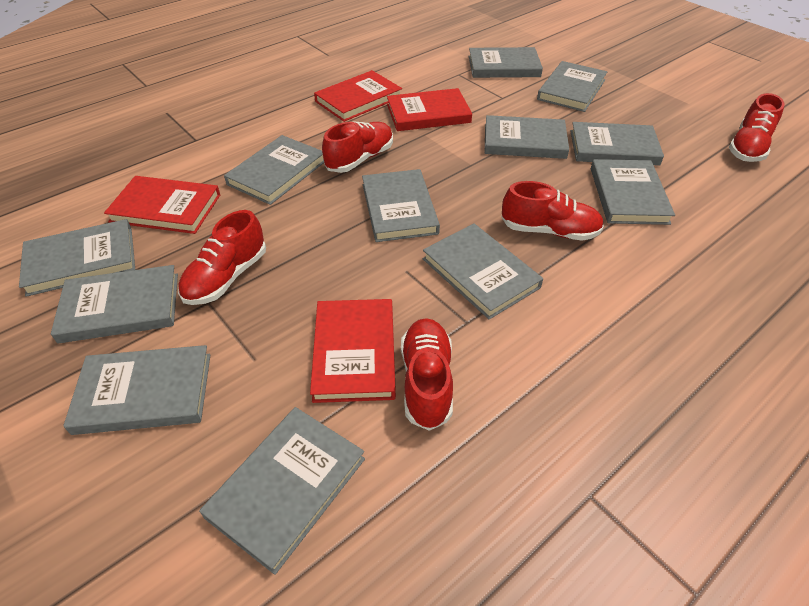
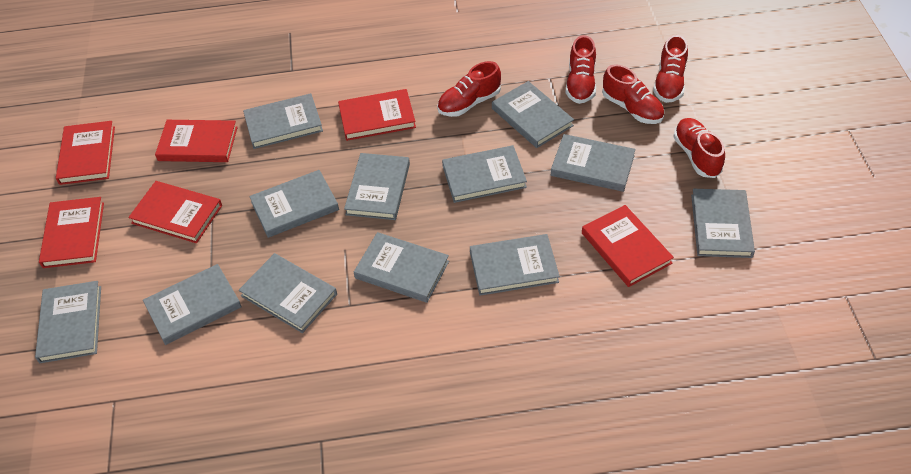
red book: 4 -> 6

